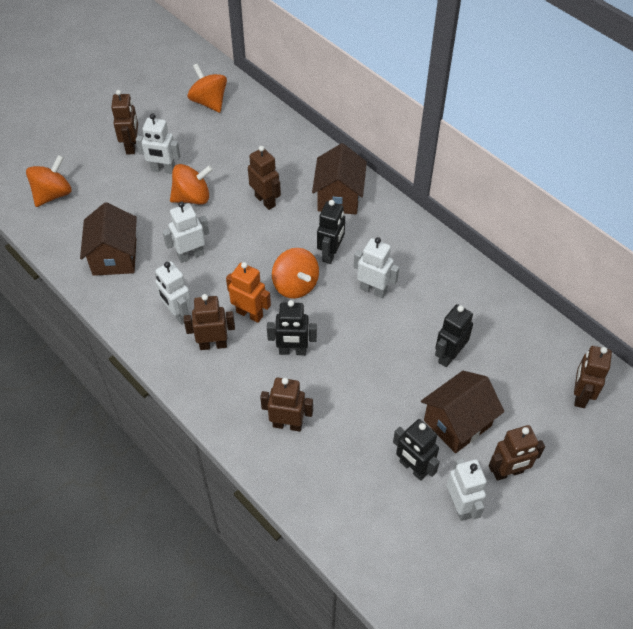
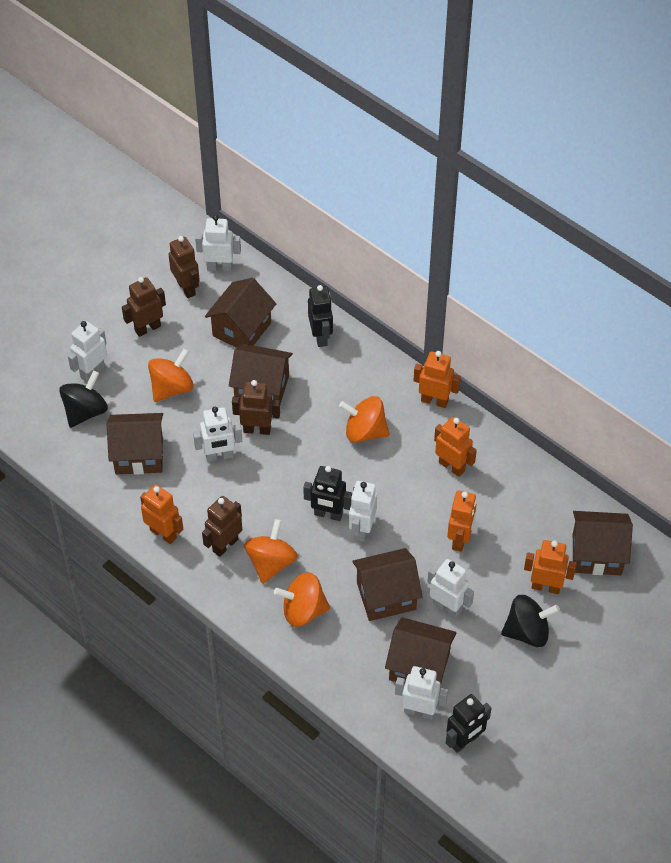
black robot: 4 -> 3
black spinning top: 0 -> 2
brown house: 3 -> 6
brown robot: 6 -> 4
orange robot: 1 -> 5
white robot: 5 -> 6

